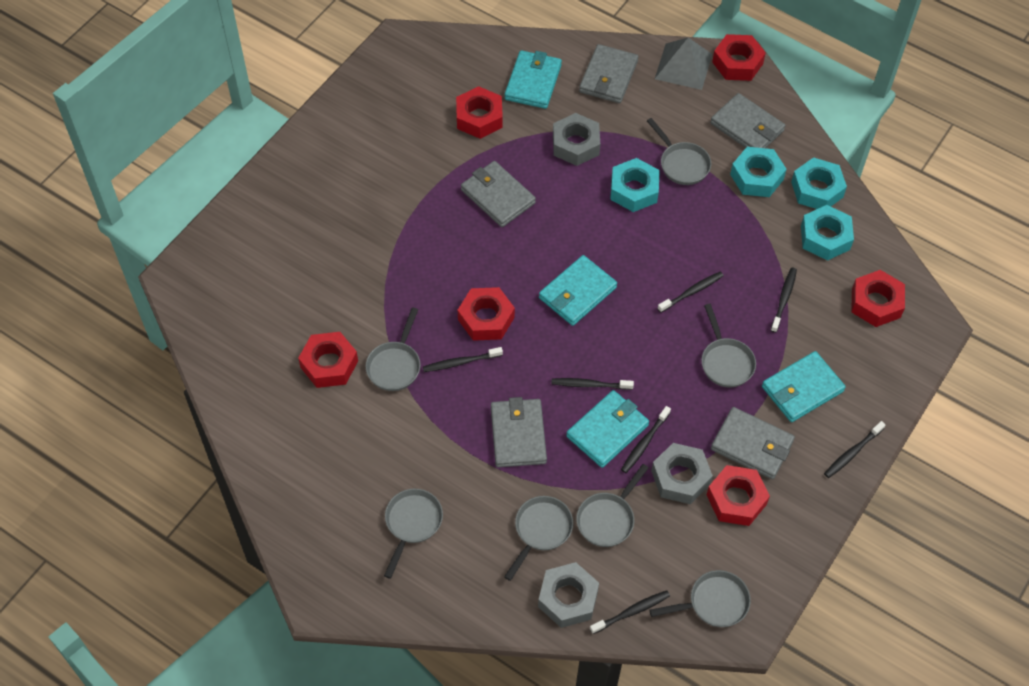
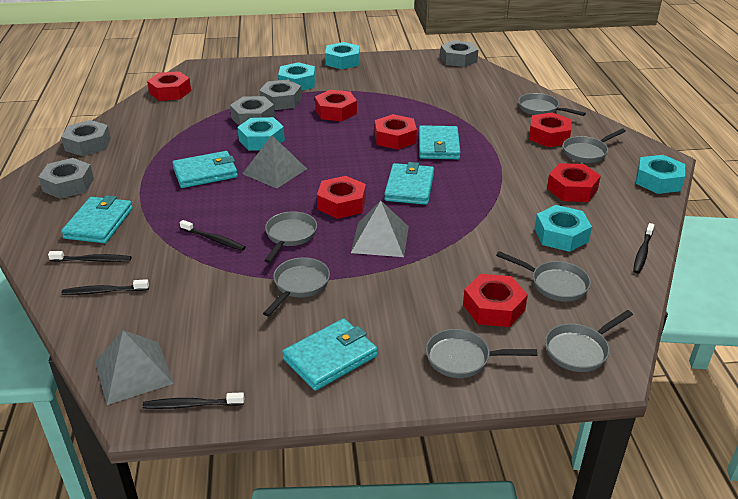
black toothbrush: 7 -> 5
grey nut: 3 -> 5
grey pyramid: 1 -> 3
grey wallet: 5 -> 0
red nut: 6 -> 7
turquoise nut: 4 -> 5
turquoise wallet: 4 -> 5

